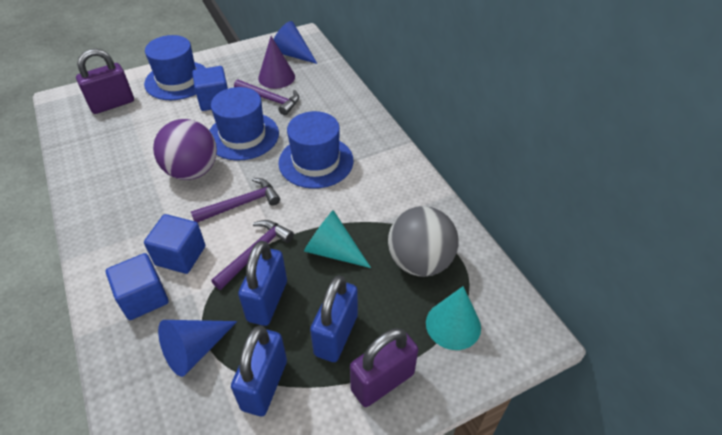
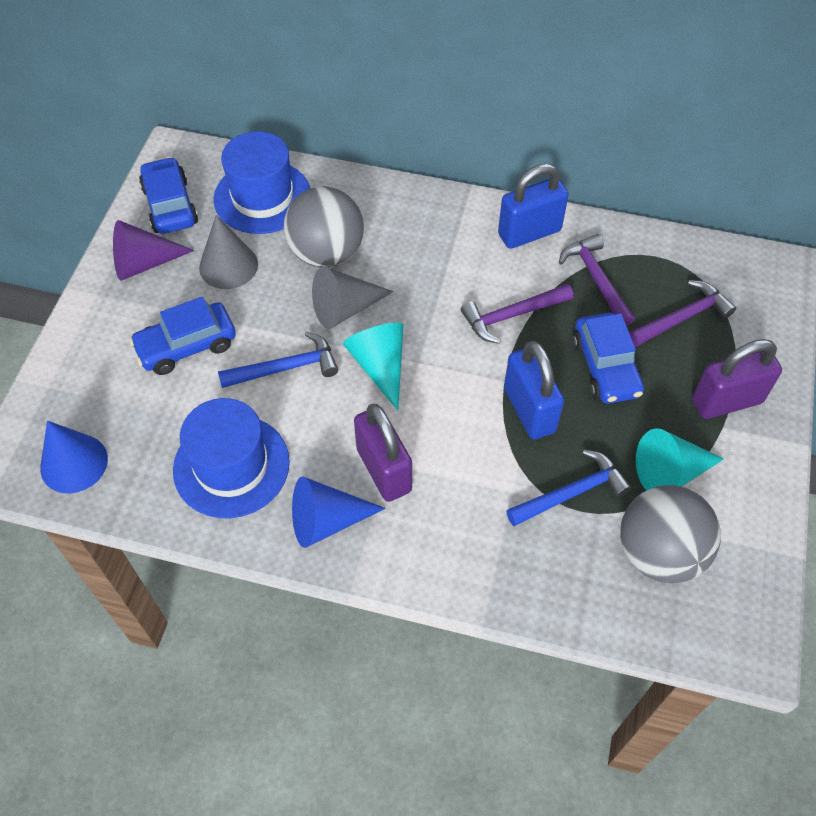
blue car: 0 -> 3
blue cube: 3 -> 0
blue hammer: 0 -> 2
blue hat: 3 -> 2
blue padlock: 3 -> 2
grey ball: 1 -> 2
grey cone: 0 -> 2
purple ball: 1 -> 0

